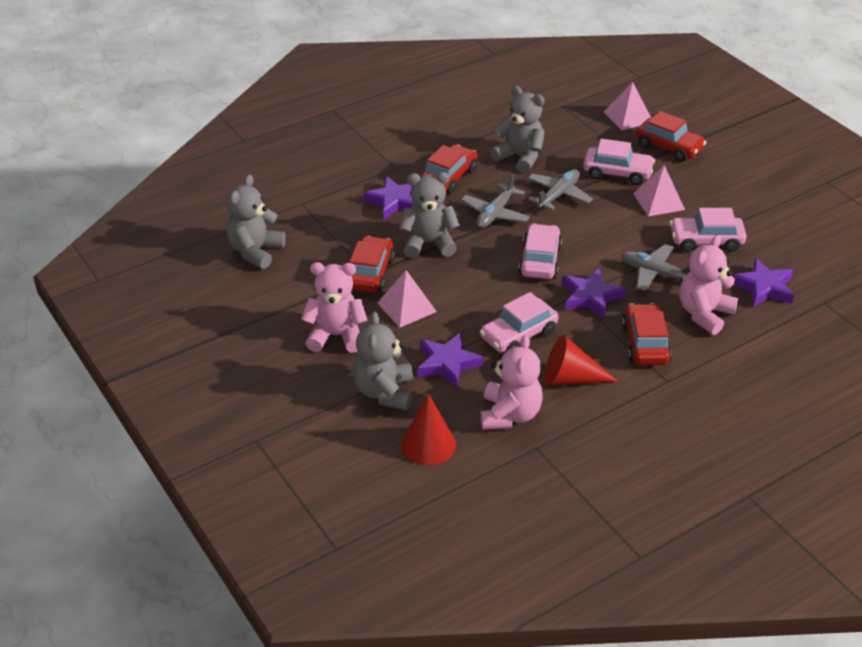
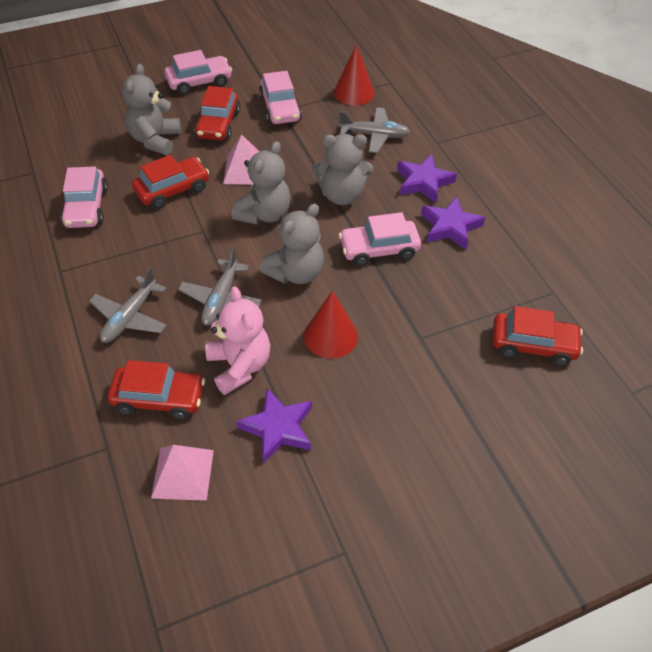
pink pyramid: 3 -> 2
pink teddy bear: 3 -> 1
purple star: 4 -> 3

